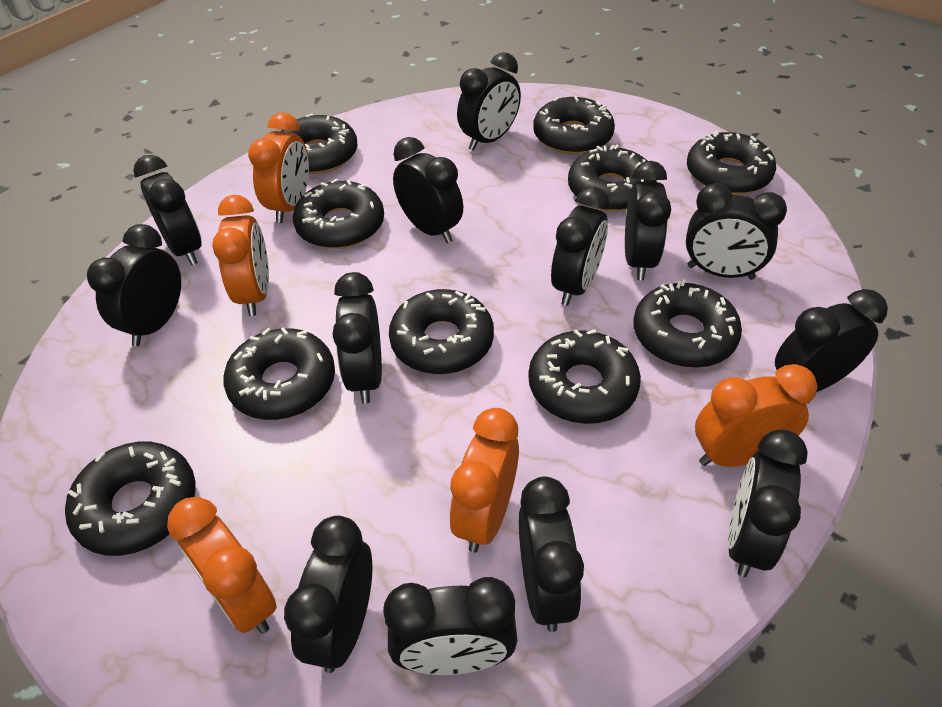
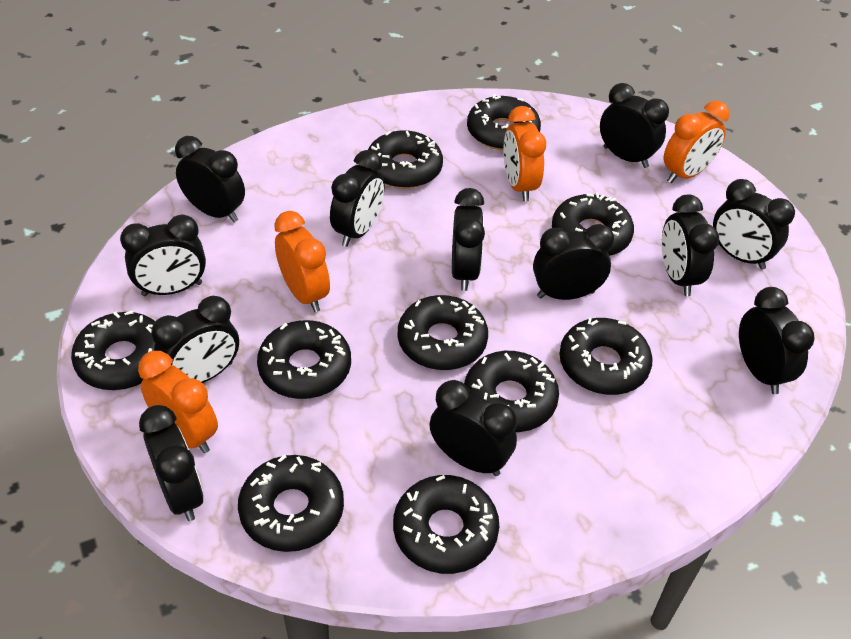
black clock: 13 -> 12
orange clock: 5 -> 4

